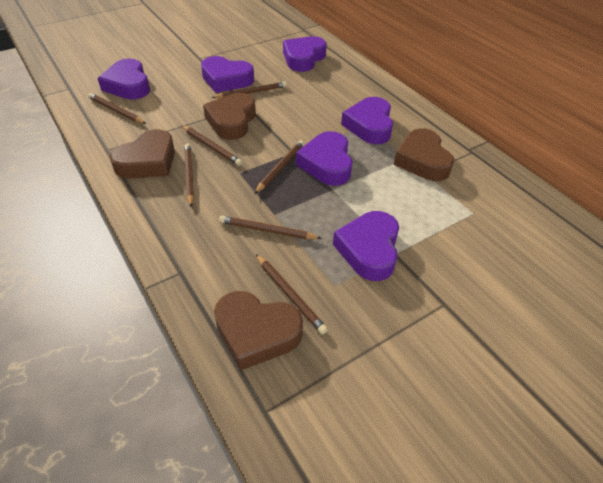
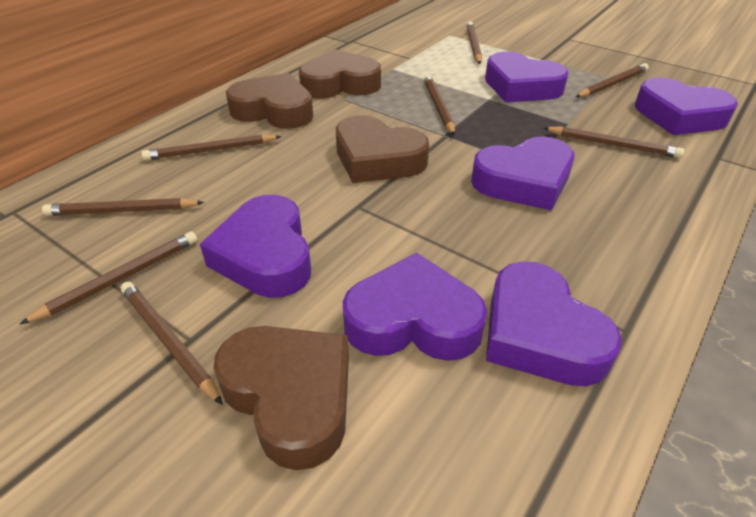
brown pencil: 7 -> 8

